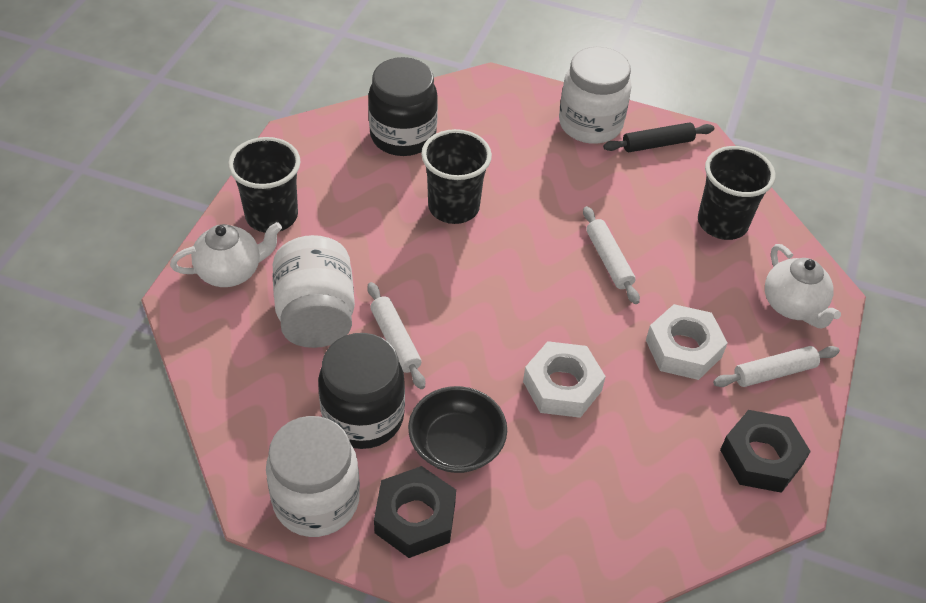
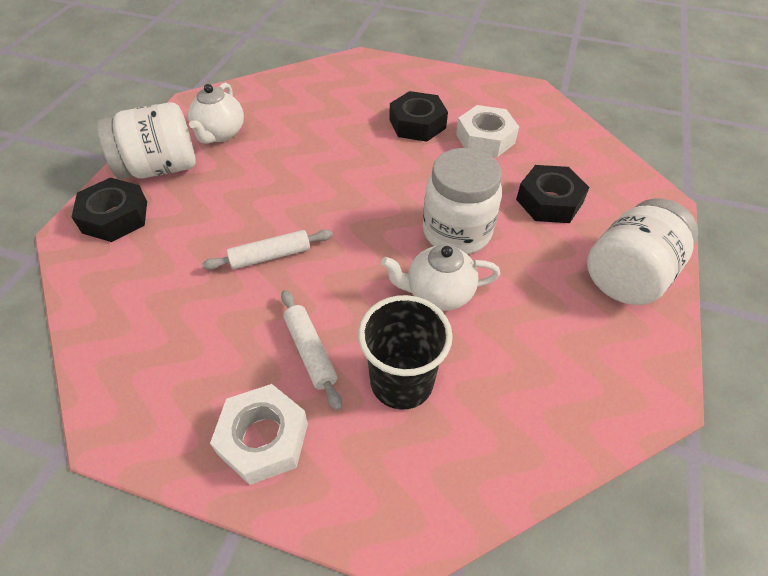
black bowl: 1 -> 0
black cup: 3 -> 1
black jar: 2 -> 0
black nut: 2 -> 3
black rolling pin: 1 -> 0
white rolling pin: 3 -> 2

